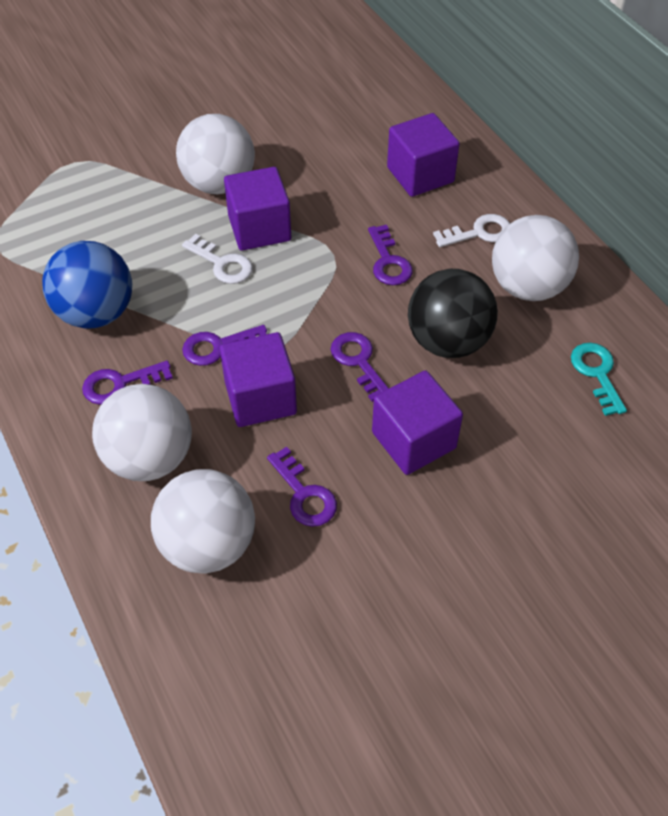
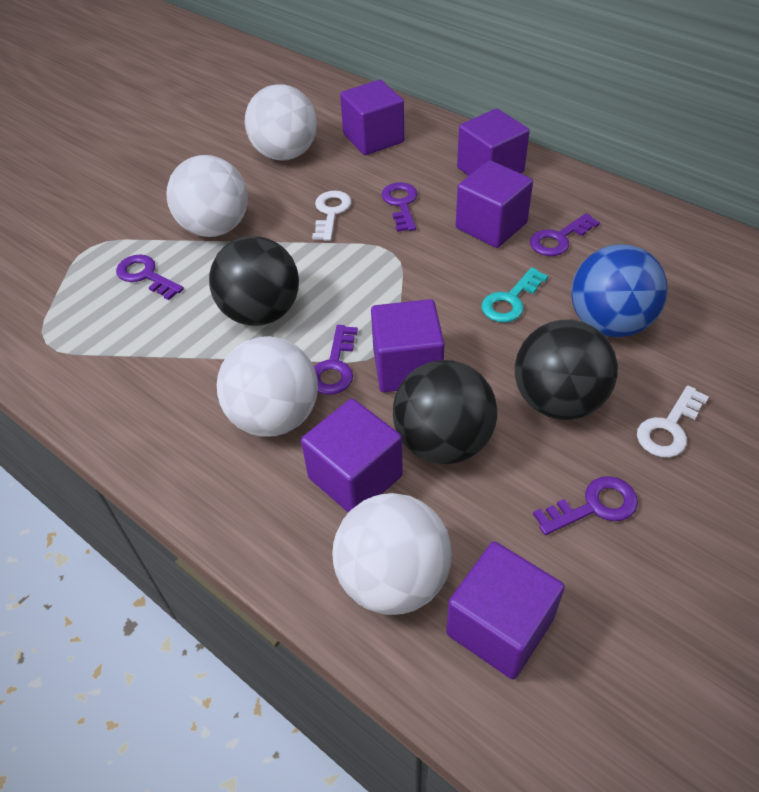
black ball: 1 -> 3
purple cube: 4 -> 6

